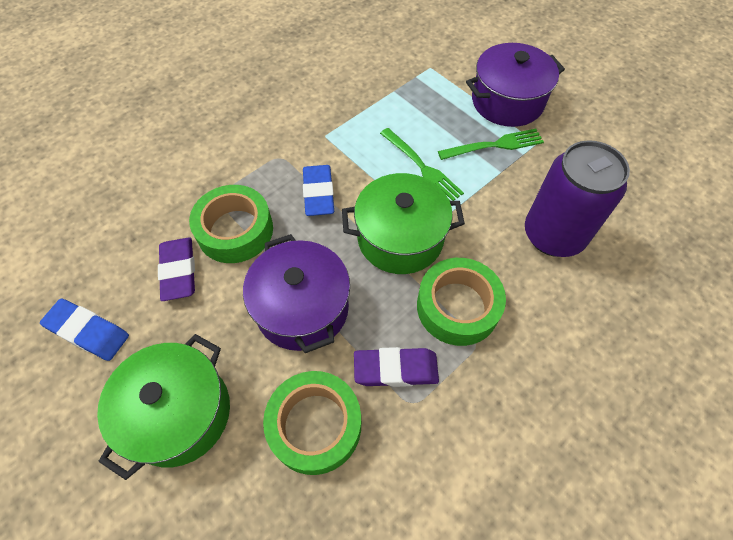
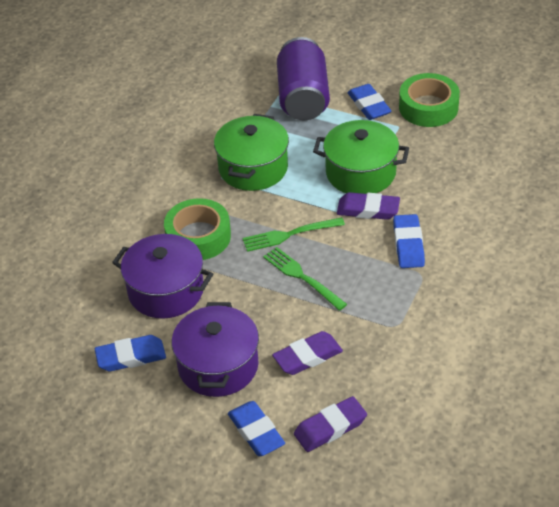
blue eraser: 2 -> 4
green tape: 3 -> 2
purple eraser: 2 -> 3

